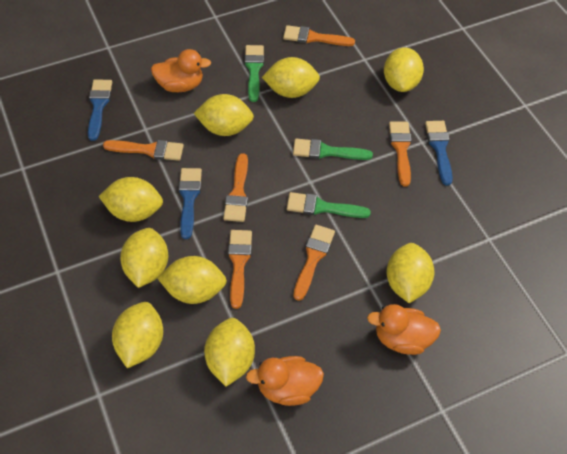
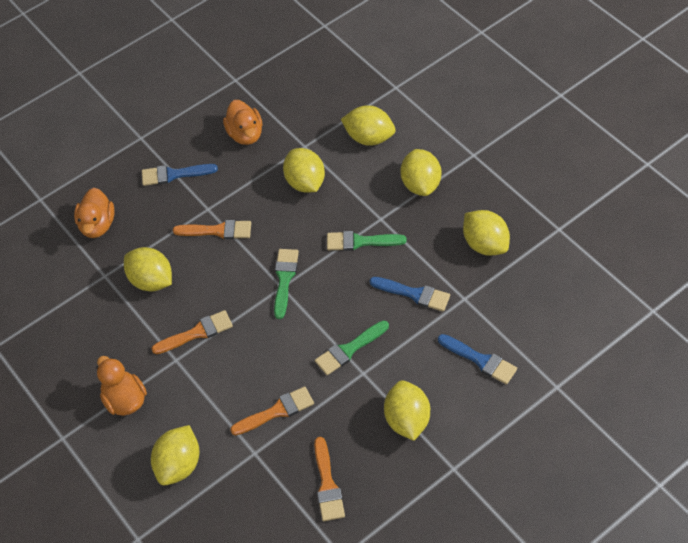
orange brush: 6 -> 4
yellow lemon: 9 -> 7

